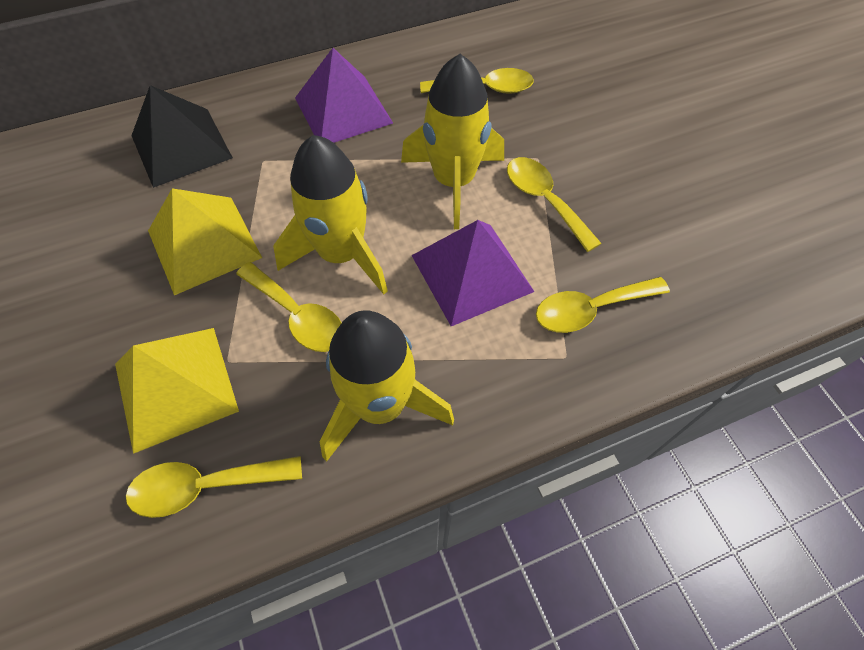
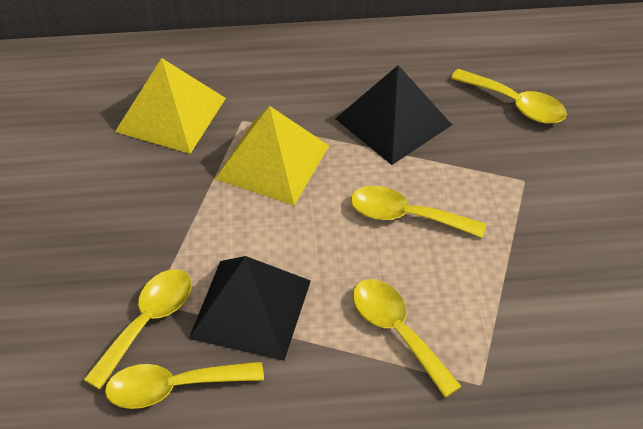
black pyramid: 1 -> 2
purple pyramid: 2 -> 0
yellow rocket: 3 -> 0

